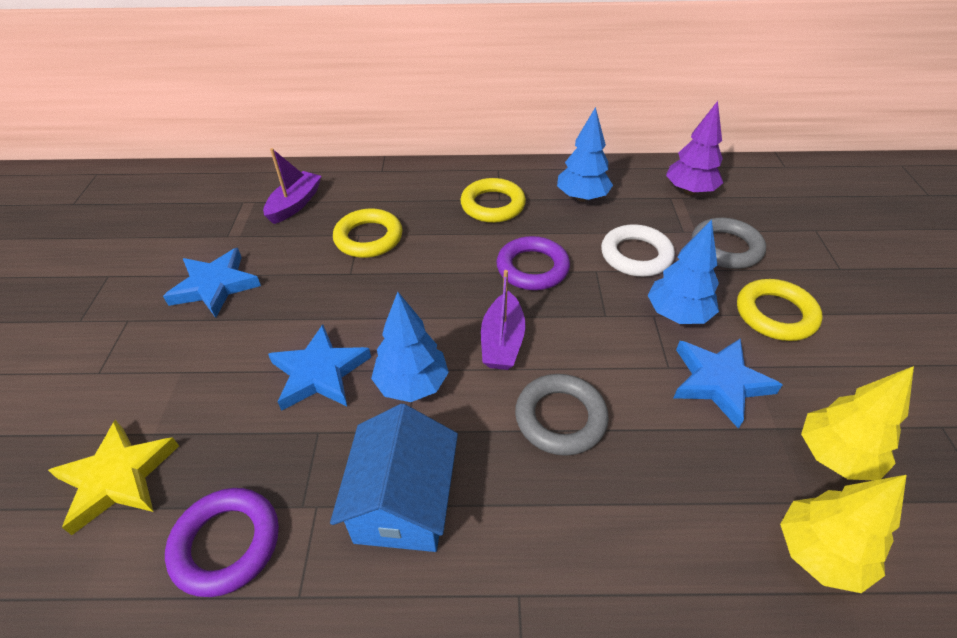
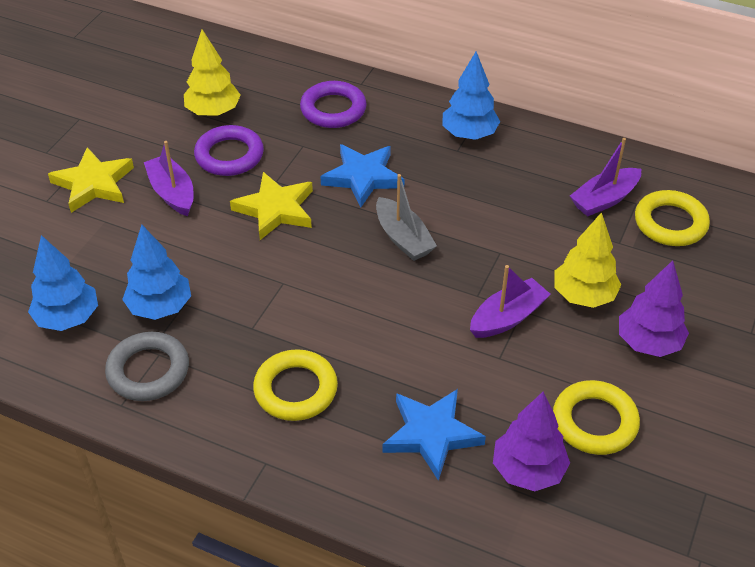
blue house: 1 -> 0
blue star: 3 -> 2
grey boat: 0 -> 1
grey ring: 2 -> 1
purple boat: 2 -> 3
purple tree: 1 -> 2
white ring: 1 -> 0
yellow star: 1 -> 2

